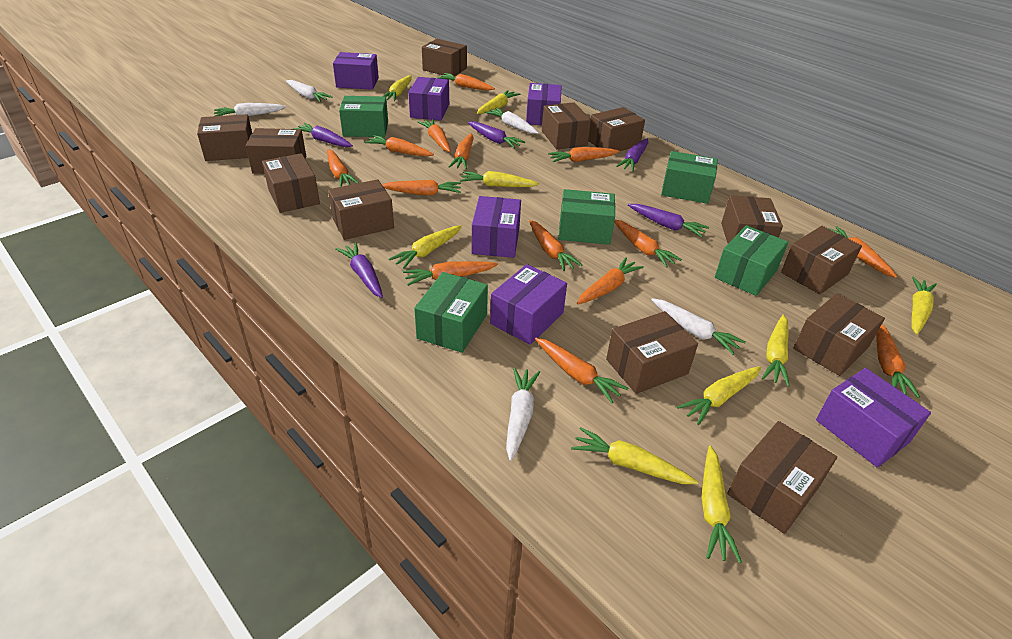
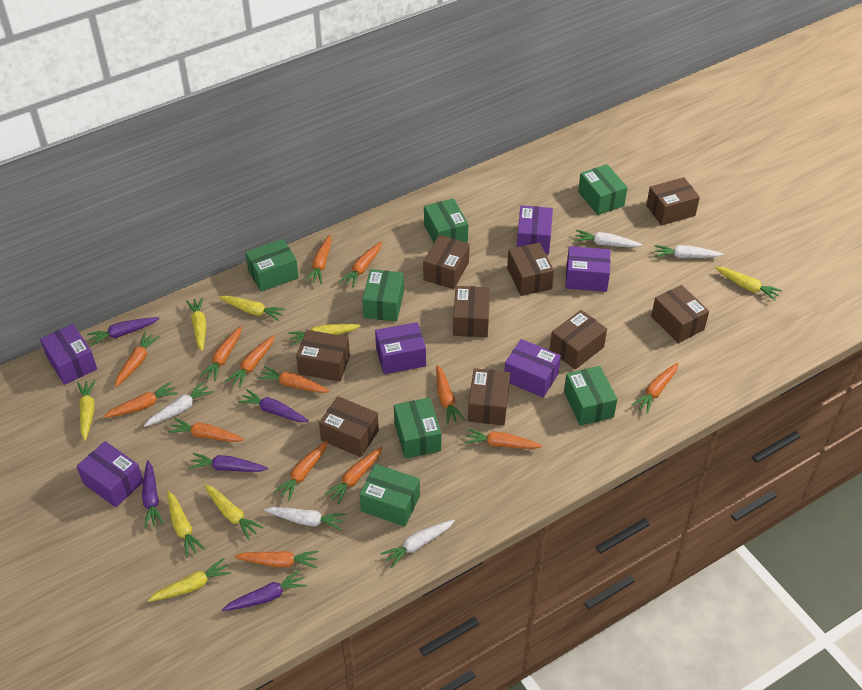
brown box: 12 -> 9
green box: 5 -> 7
yellow carrot: 9 -> 8

